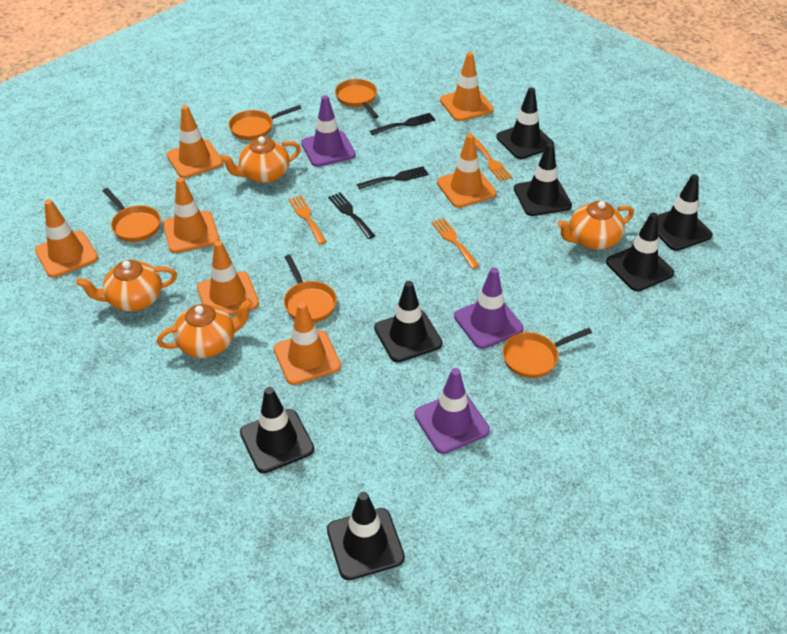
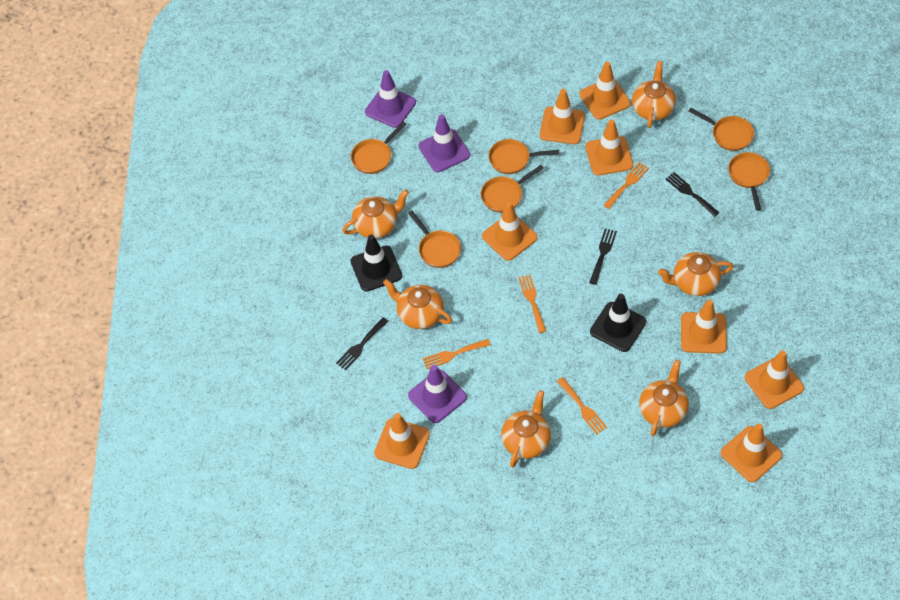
black traffic cone: 7 -> 2
orange fork: 3 -> 4
orange pan: 5 -> 6
orange teapot: 4 -> 6
orange traffic cone: 7 -> 8

